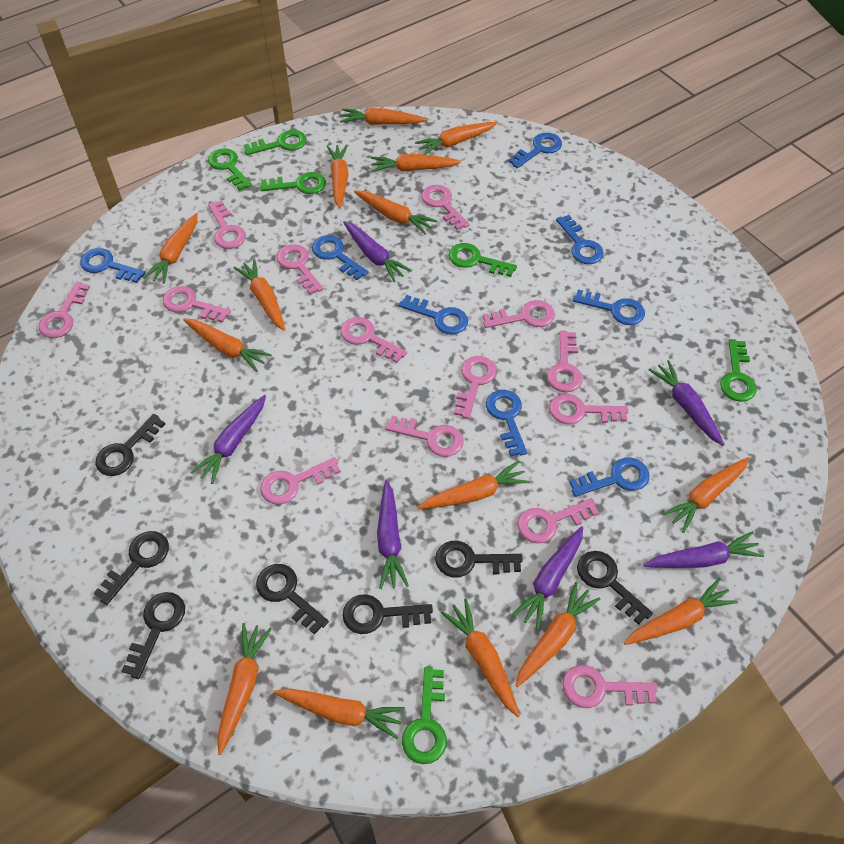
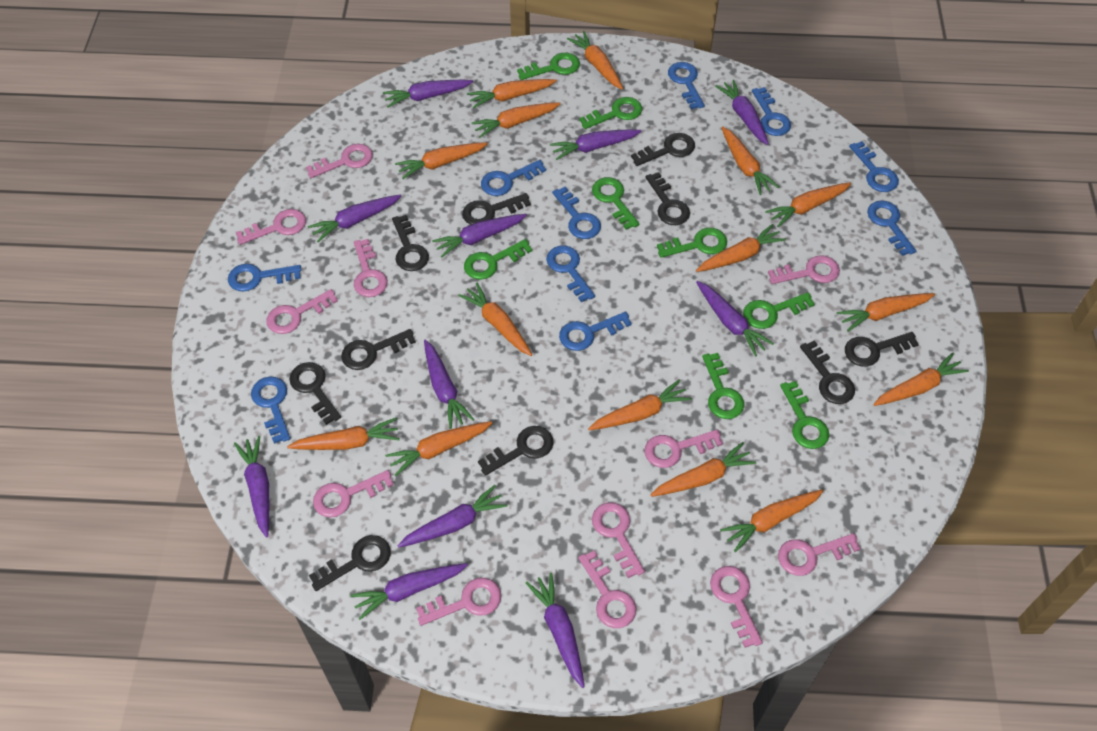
black key: 7 -> 10
blue key: 8 -> 10
green key: 6 -> 8
pink key: 14 -> 12
purple carrot: 6 -> 11

